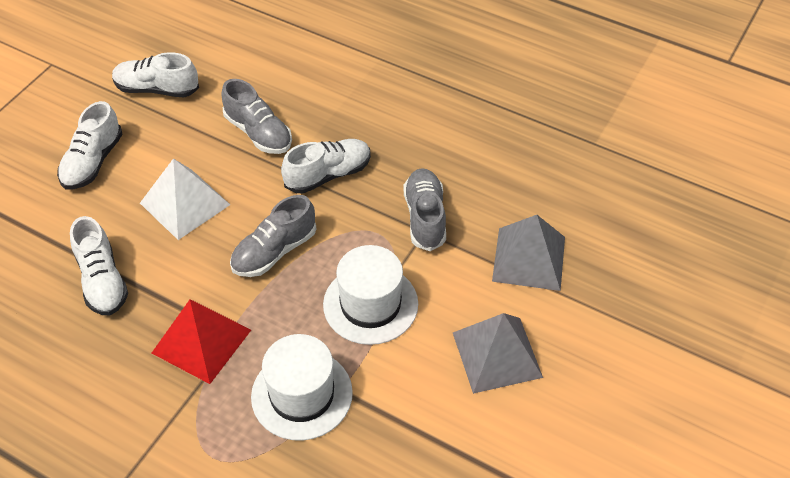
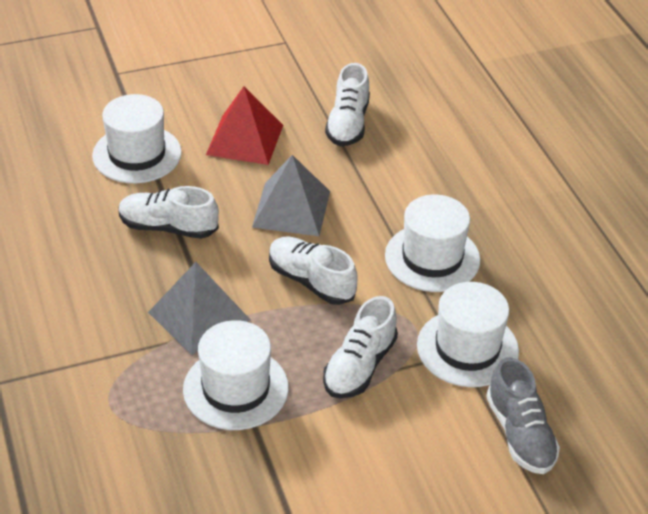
grey shoe: 3 -> 1
white hat: 2 -> 4
white pyramid: 1 -> 0

